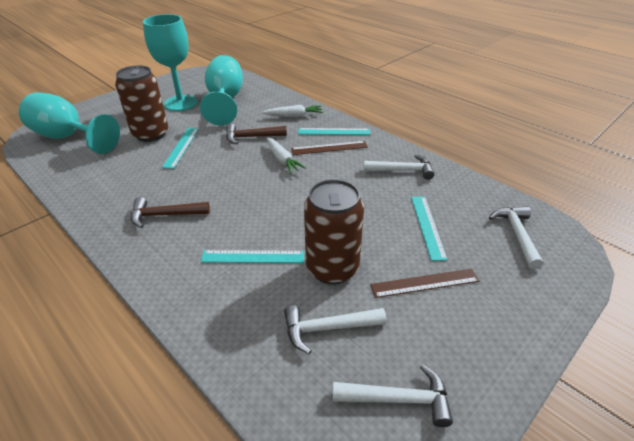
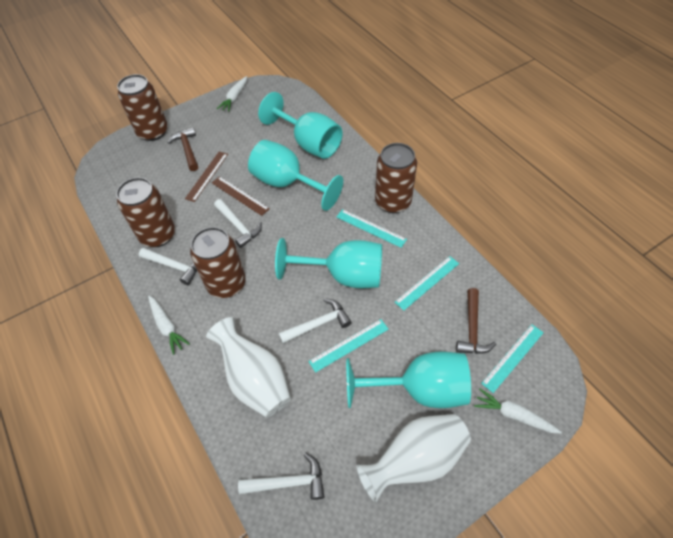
brown can: 2 -> 4
turquoise goblet: 3 -> 4
white carrot: 2 -> 3
white vase: 0 -> 2

